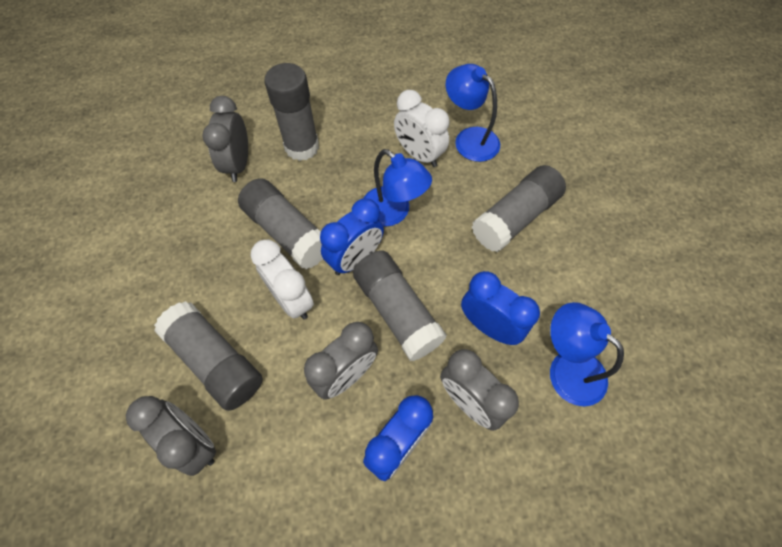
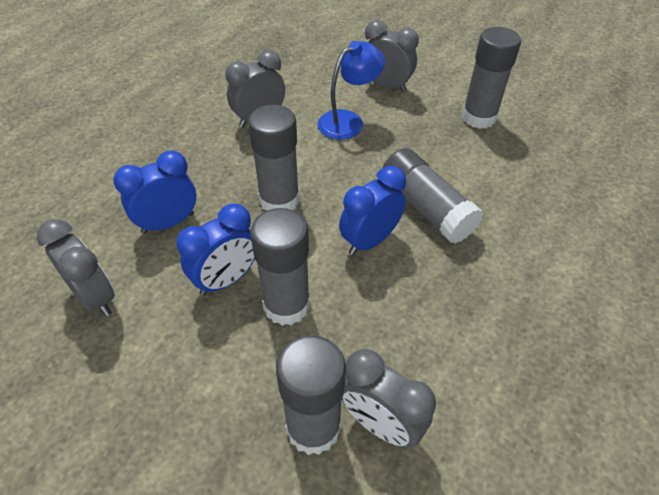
blue lamp: 3 -> 1
white clock: 2 -> 0

